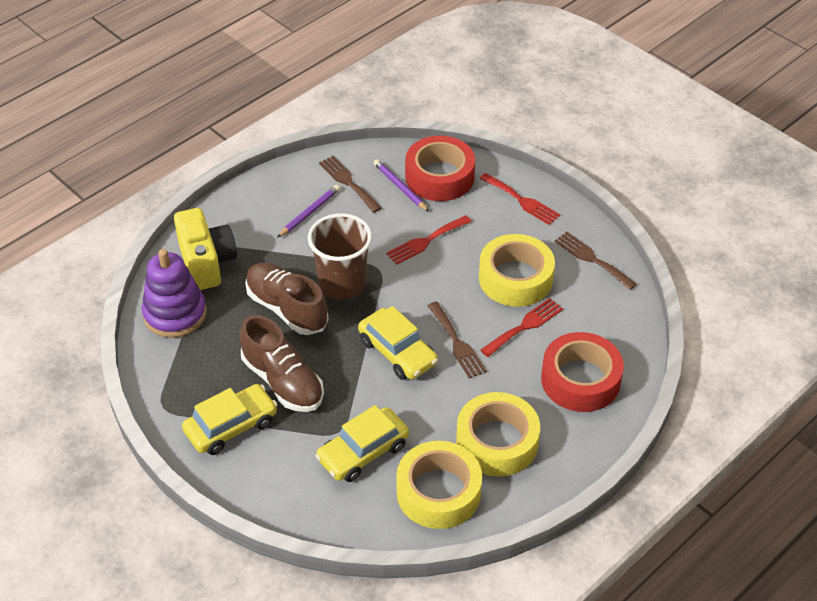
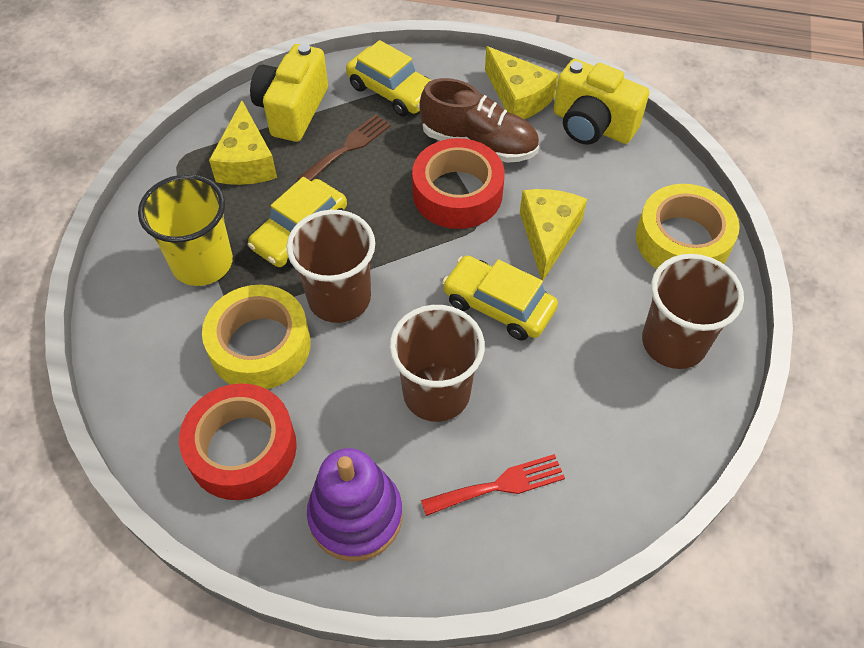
brown cup: 1 -> 3
brown fork: 3 -> 1
brown shoe: 2 -> 1
purple pencil: 2 -> 0
red fork: 3 -> 1
yellow camera: 1 -> 2
yellow cheese: 0 -> 3
yellow cup: 0 -> 1
yellow tape: 3 -> 2

